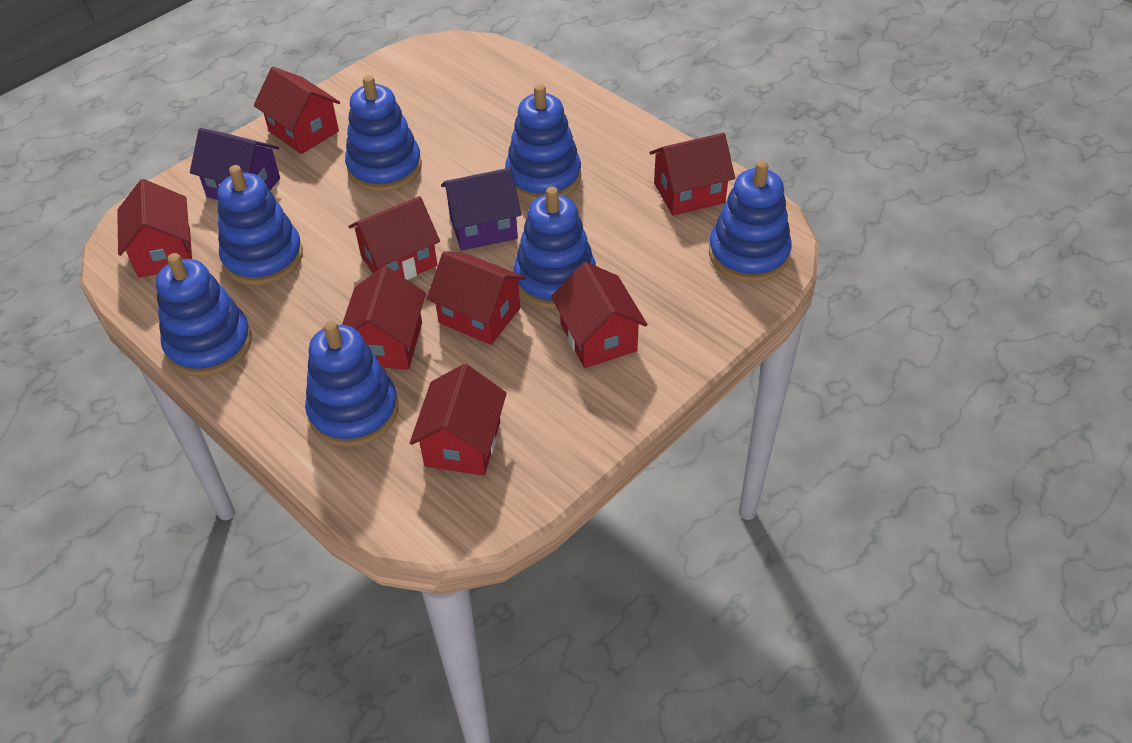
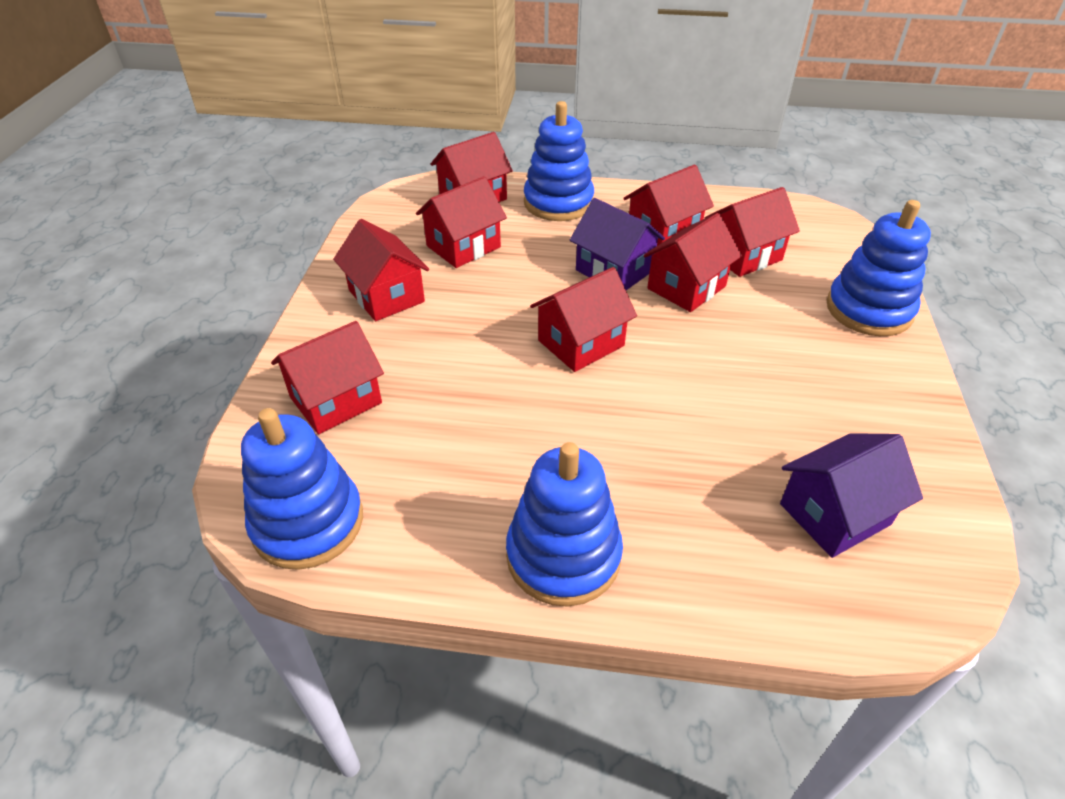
blue stacking toy: 7 -> 4

